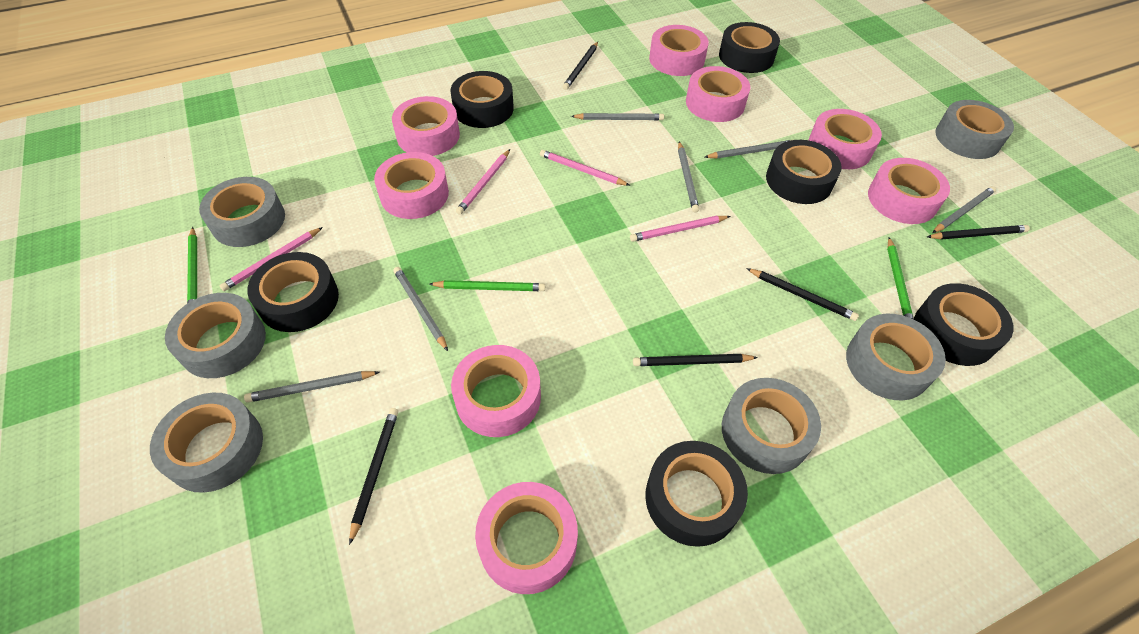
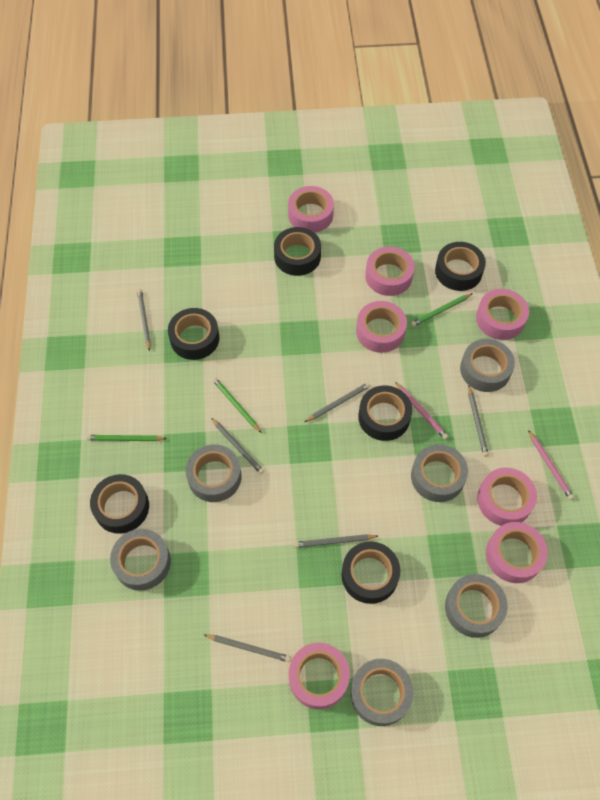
black pencil: 5 -> 0
pink pencil: 4 -> 2
pink tape: 8 -> 7

